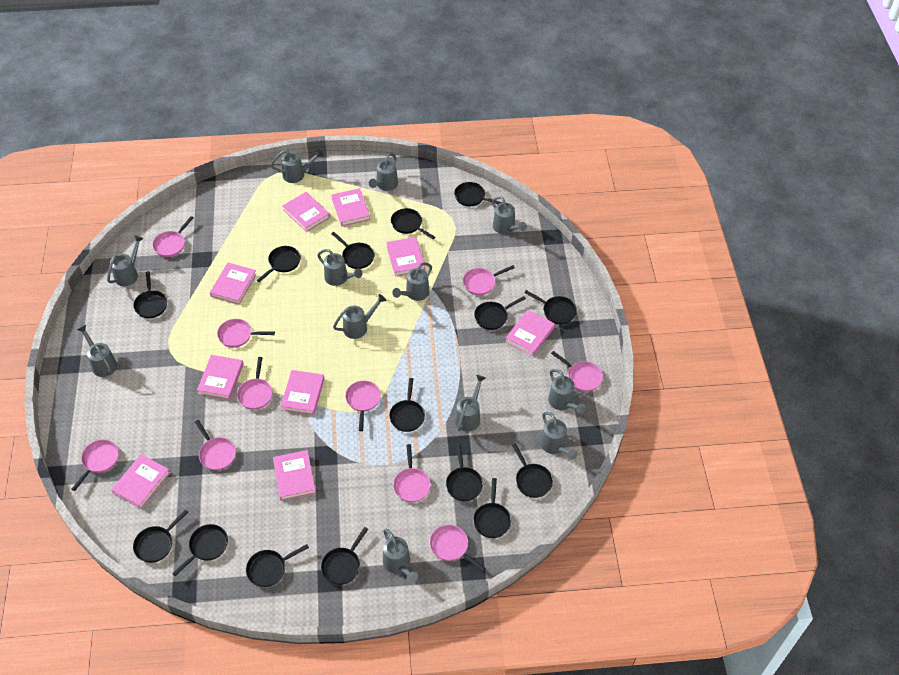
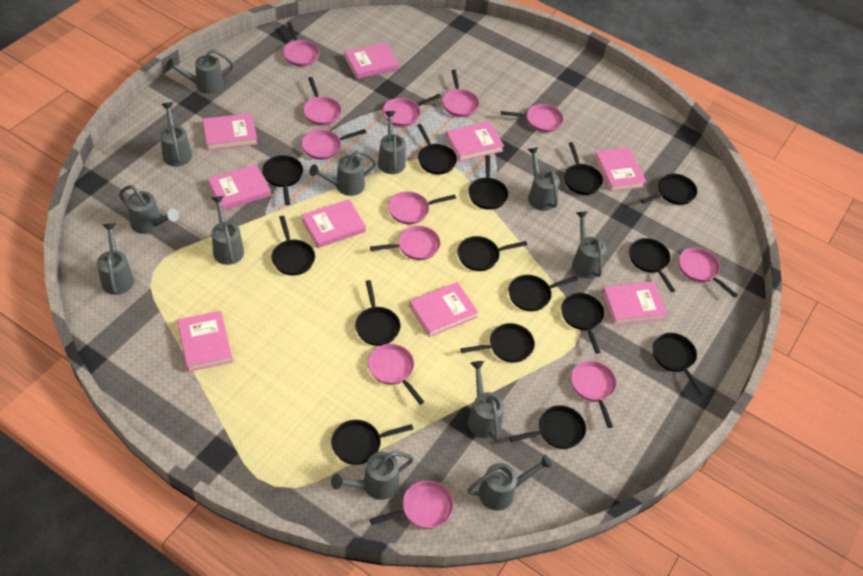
pink pan: 10 -> 12

